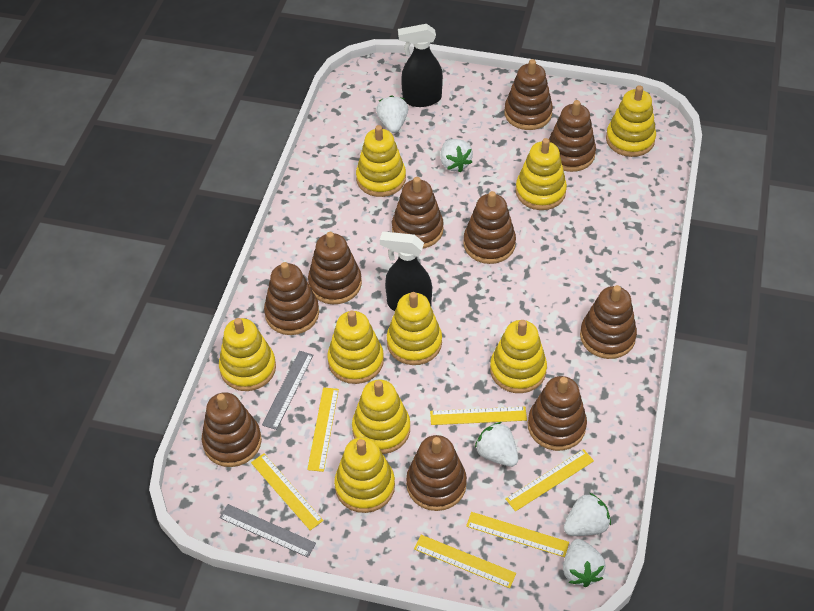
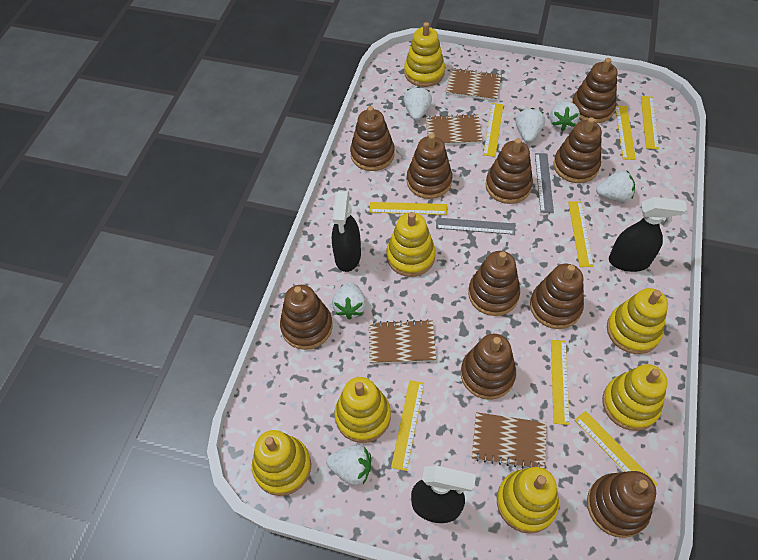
black spray bottle: 2 -> 3
brown notebook: 0 -> 4
white strawberry: 5 -> 6
yellow ruler: 6 -> 8
yellow stacking toy: 9 -> 7

